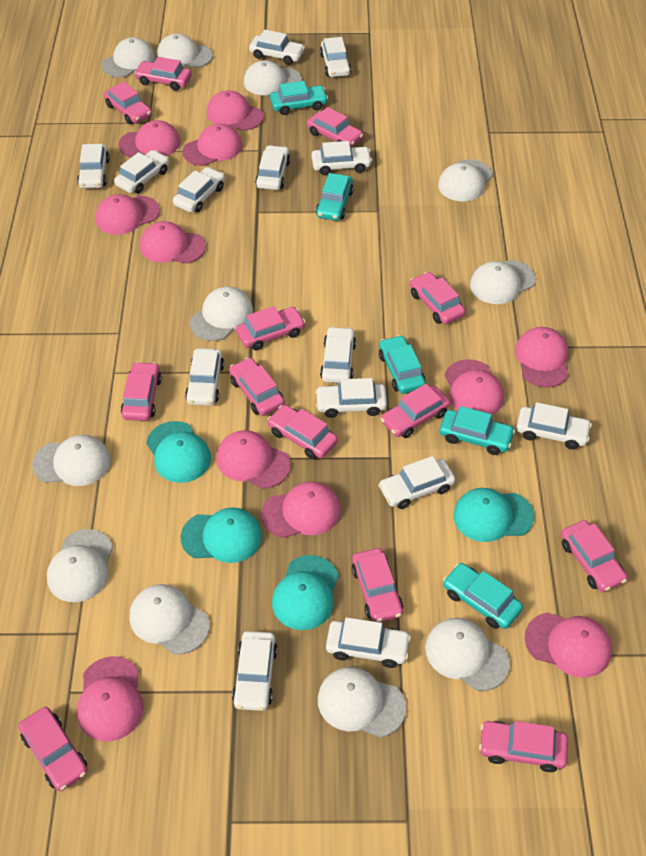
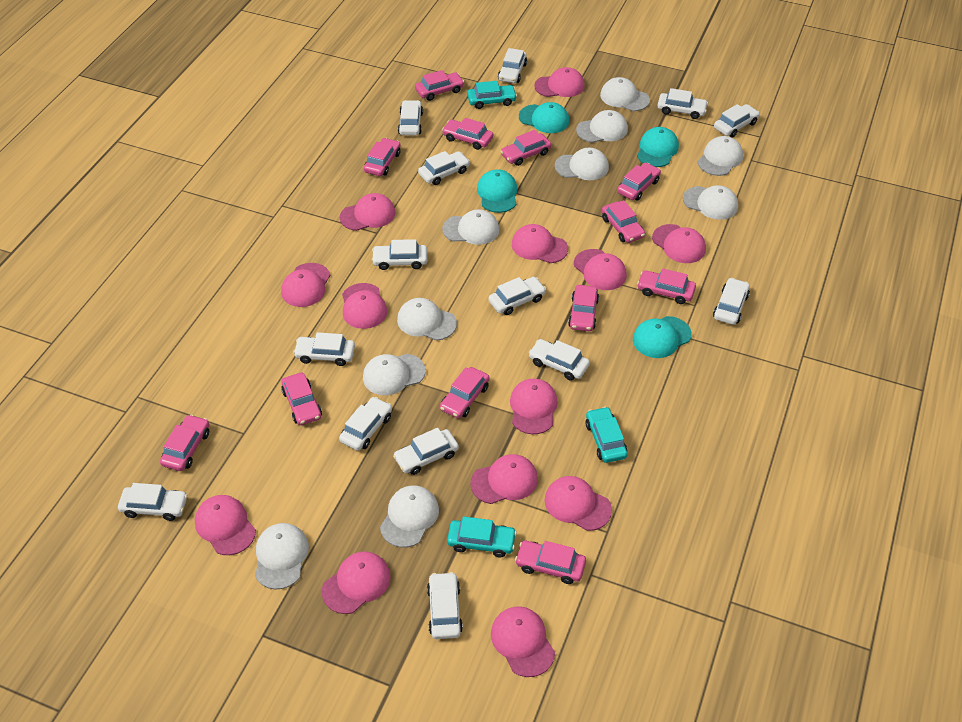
pink cap: 11 -> 13
pink car: 13 -> 12
turquoise car: 5 -> 3
white cap: 11 -> 10

